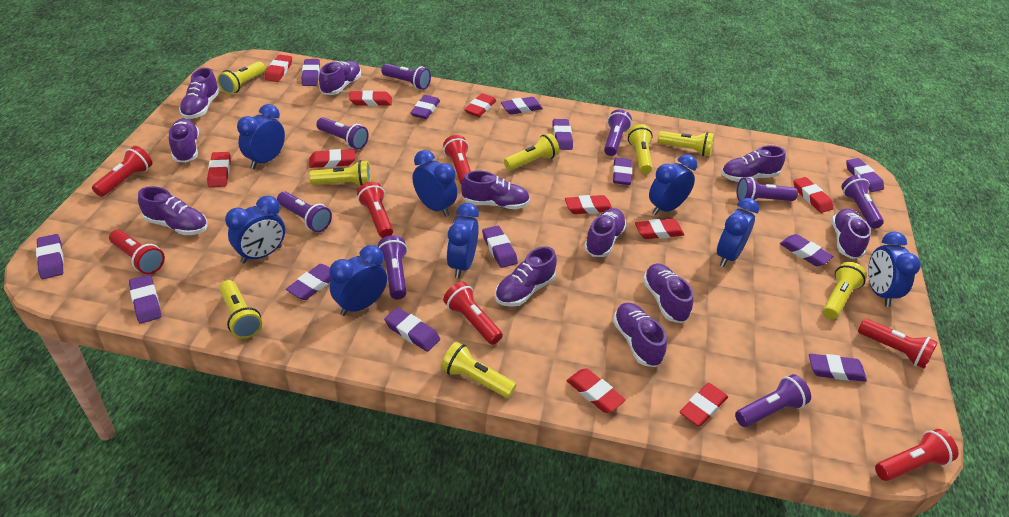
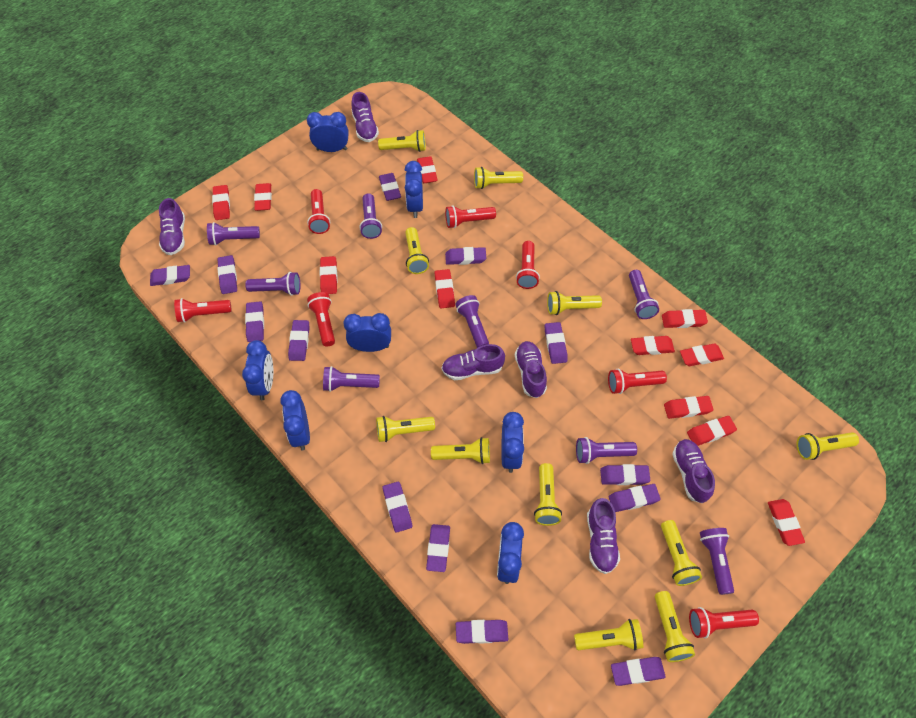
blue clock: 8 -> 7
purple shoe: 11 -> 6
red eraser: 10 -> 11
yellow flashlight: 8 -> 11

